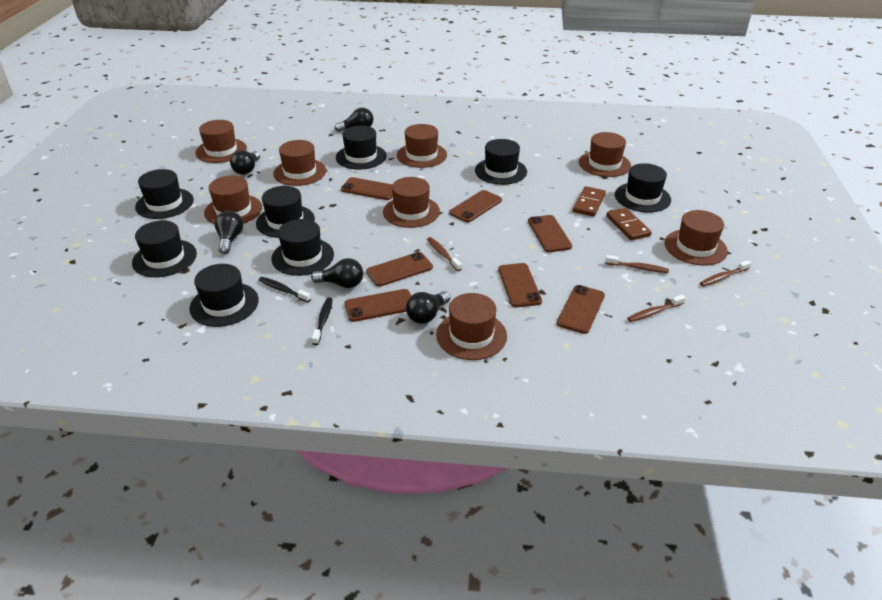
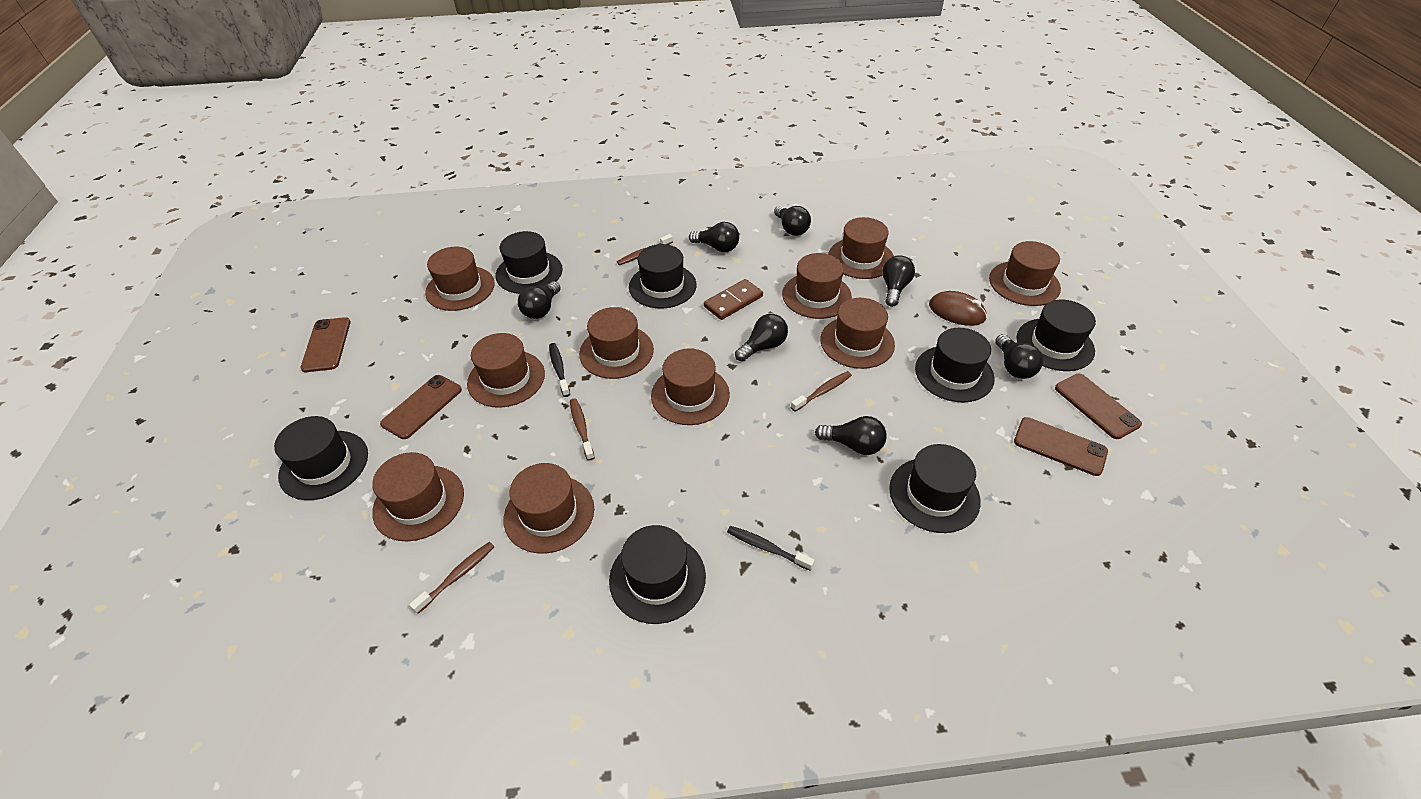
black hat: 8 -> 7
black light bulb: 5 -> 7
brown domino: 2 -> 1
brown hat: 8 -> 10
brown mouse: 0 -> 1
brown phone: 7 -> 4

